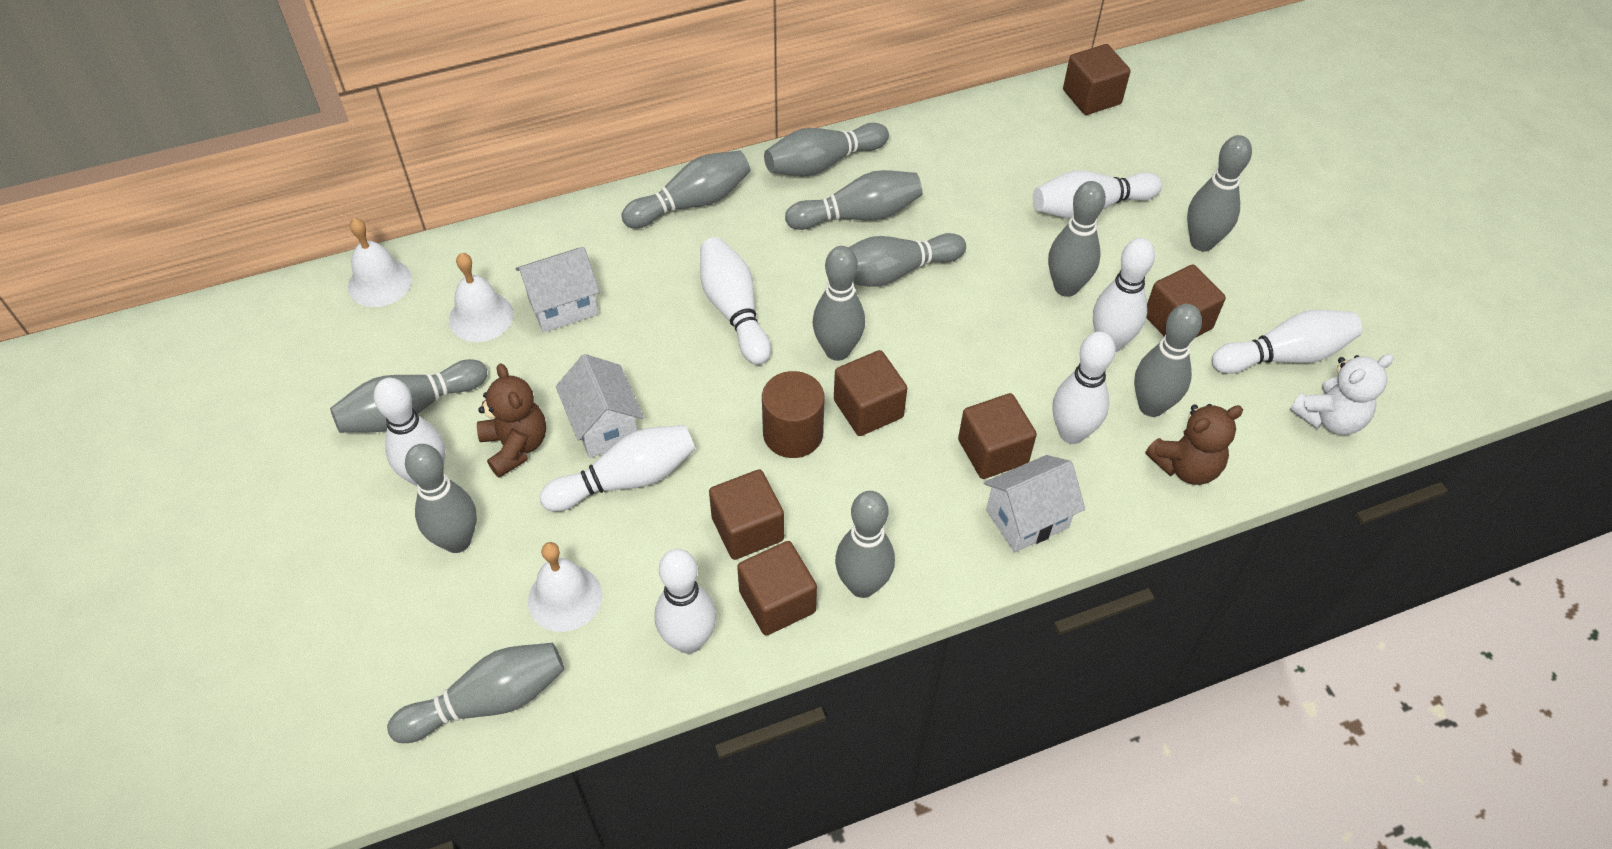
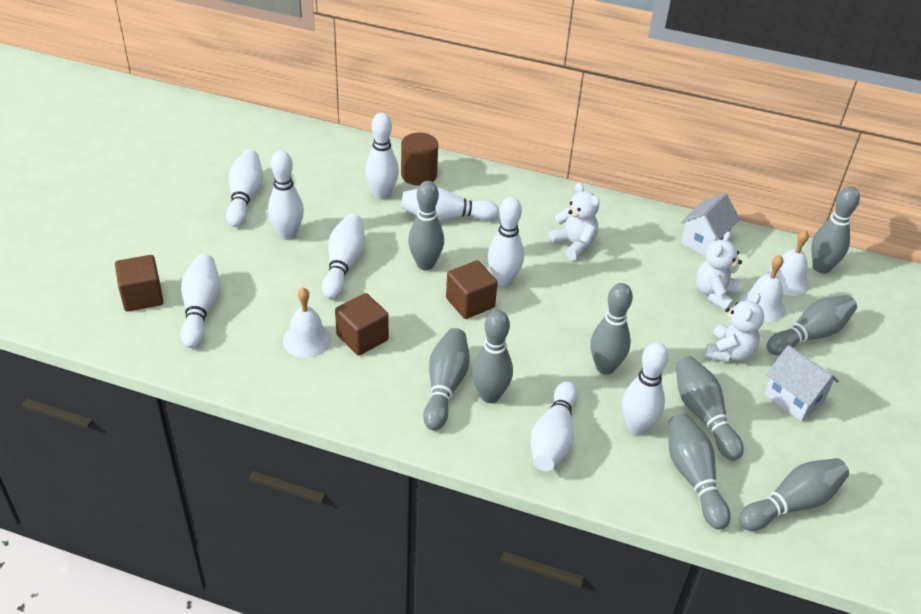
brown cube: 6 -> 3
brown teddy bear: 2 -> 0
grey bowling pin: 12 -> 9
white bowling pin: 8 -> 9
white house: 3 -> 2
white teddy bear: 1 -> 3

